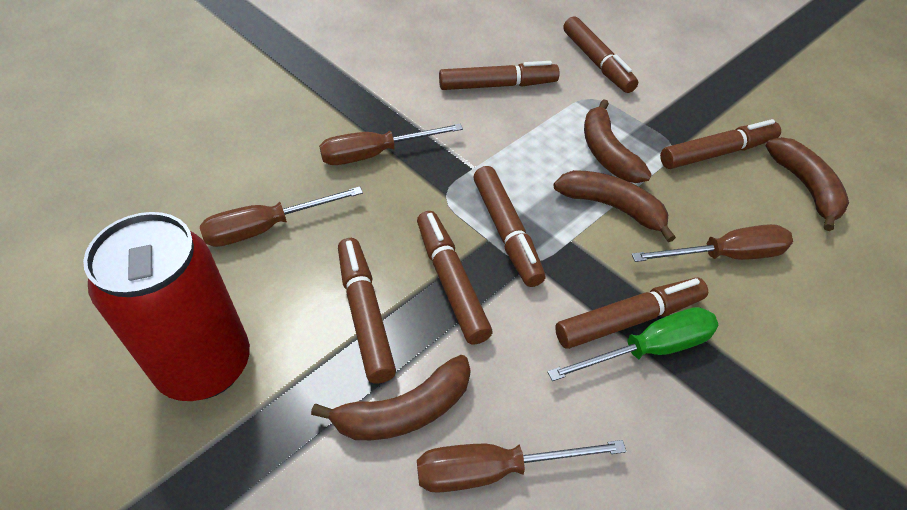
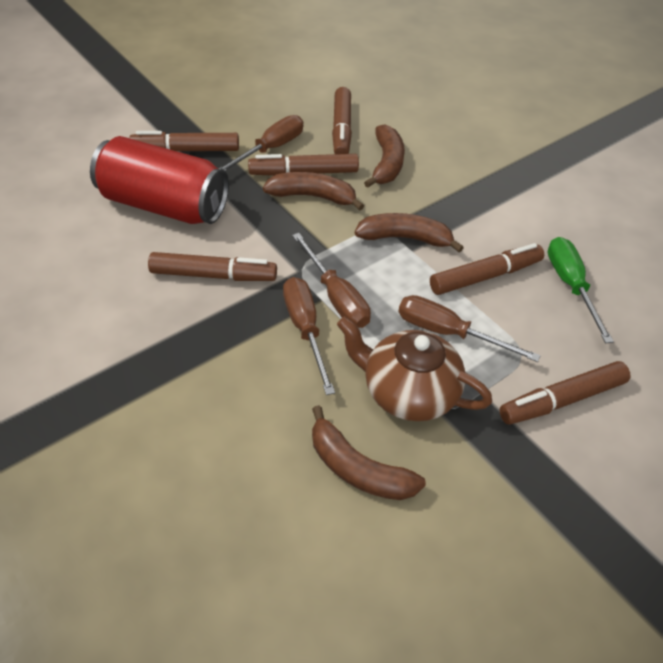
brown marker: 7 -> 6
brown teapot: 0 -> 1

